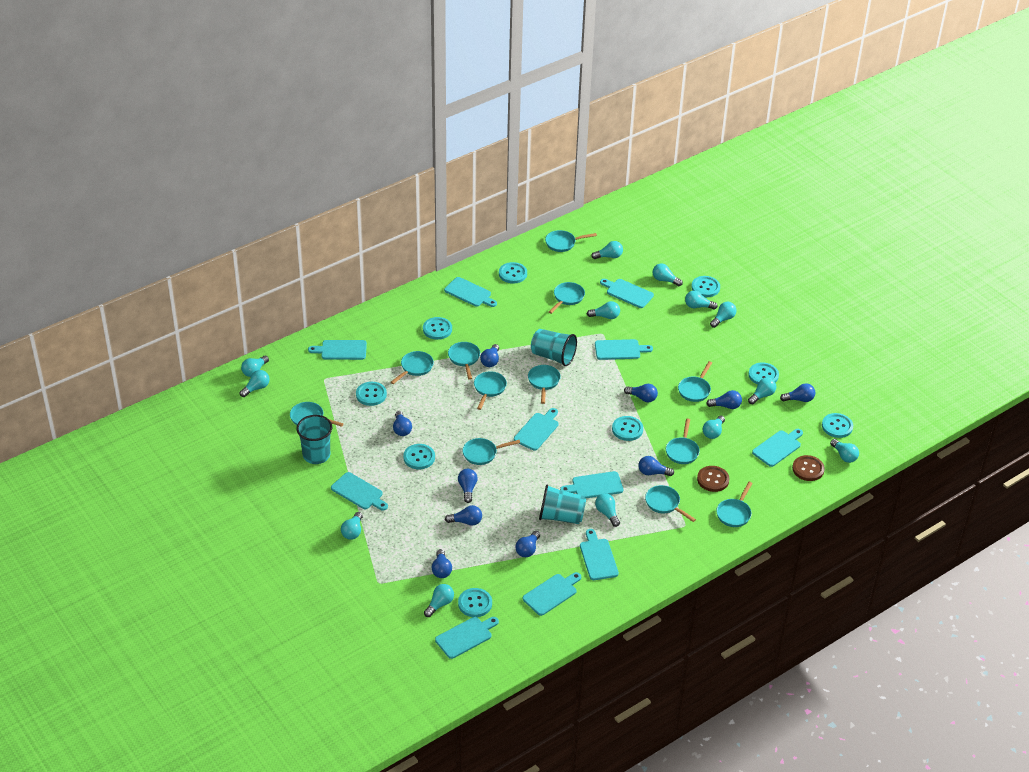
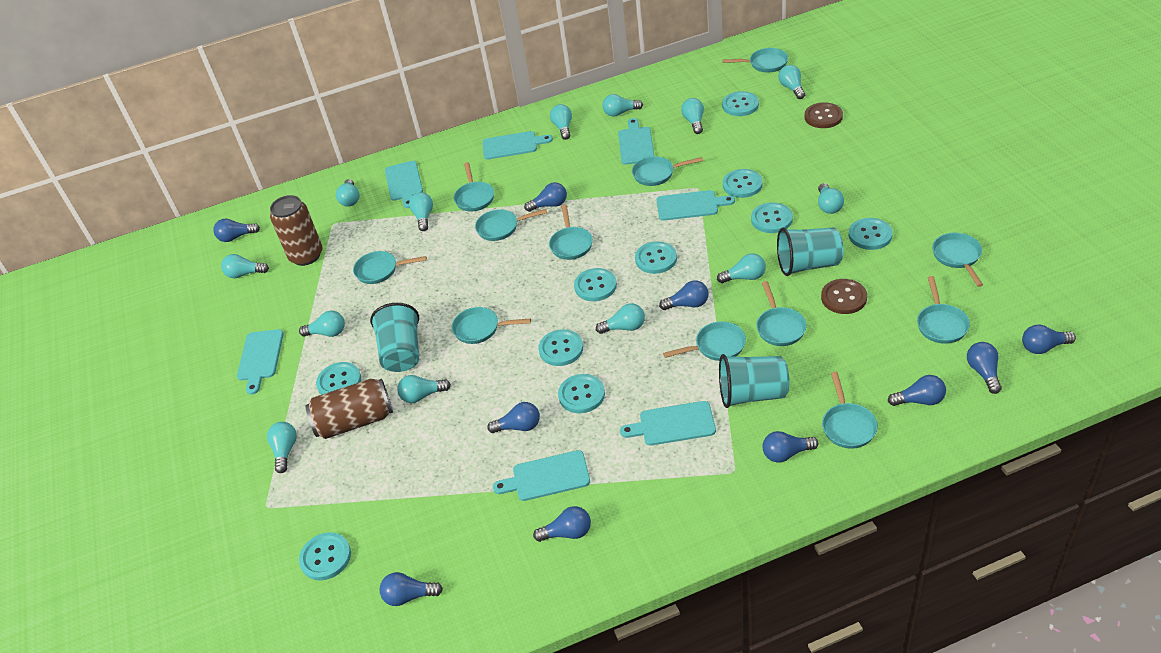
brown can: 0 -> 2
turquoise button: 9 -> 10
turquoise cutting board: 11 -> 7

